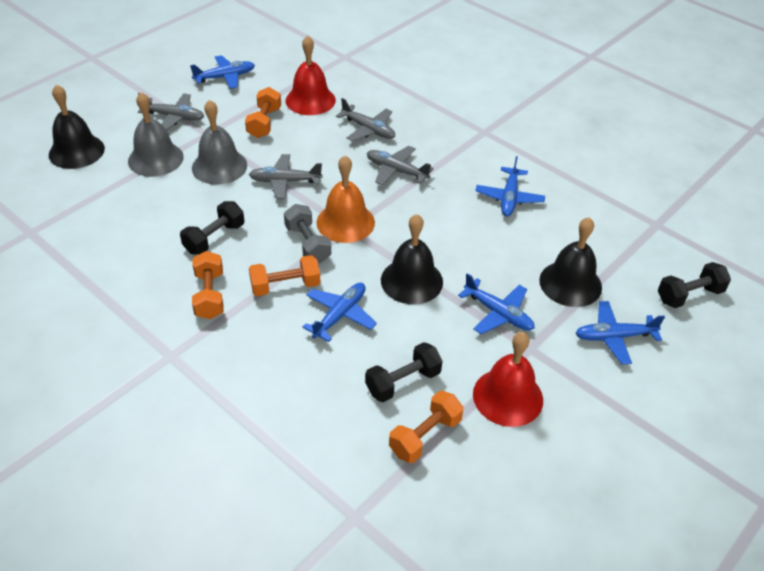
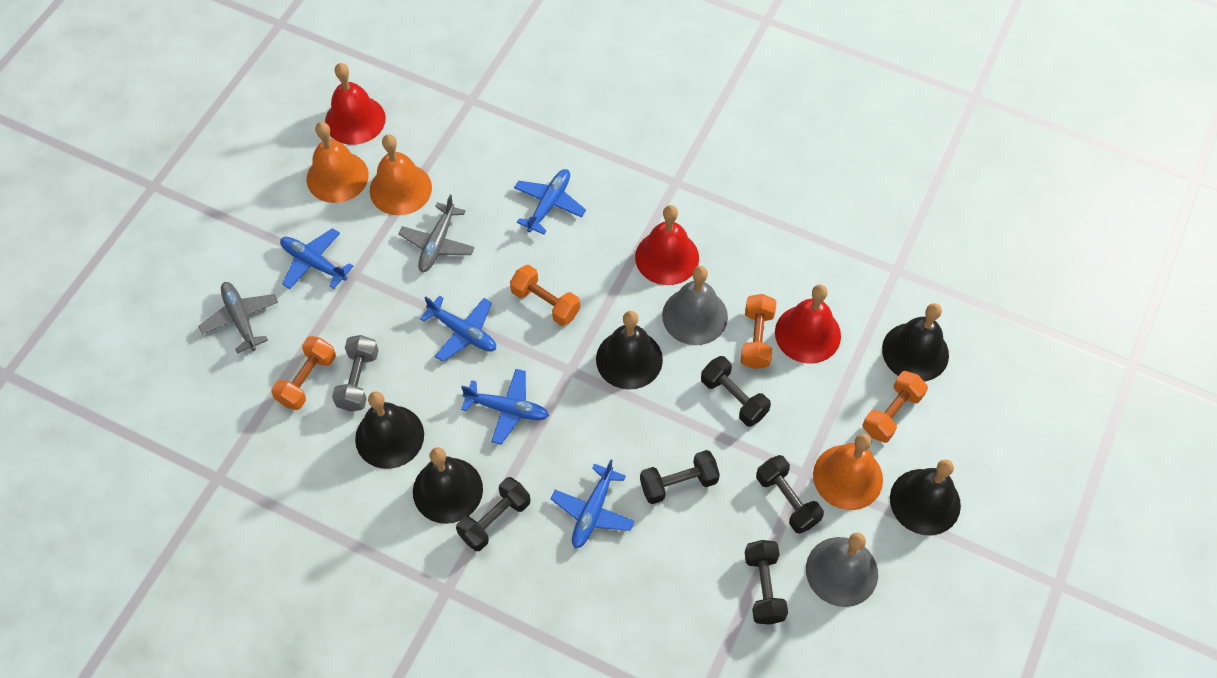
black bell: 3 -> 5
black dumbbell: 3 -> 5
grey plane: 4 -> 2
orange bell: 1 -> 3
red bell: 2 -> 3

